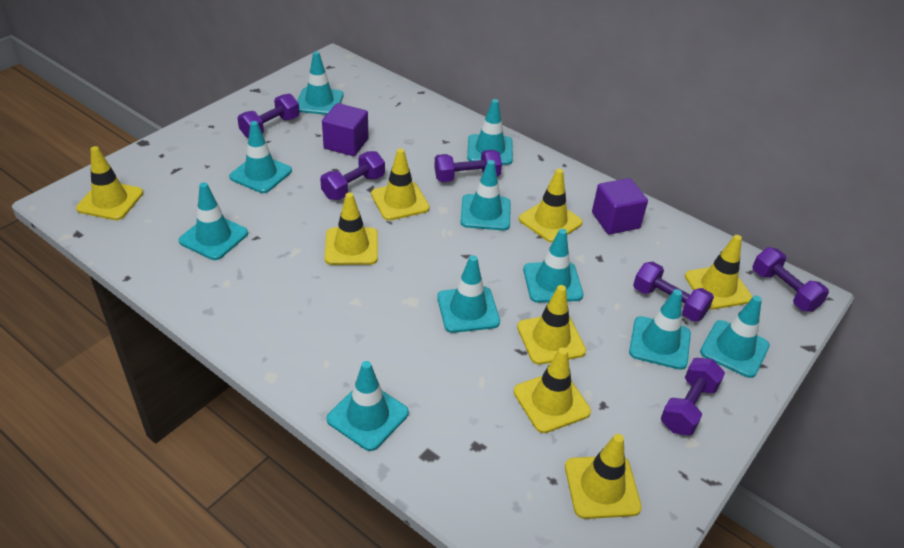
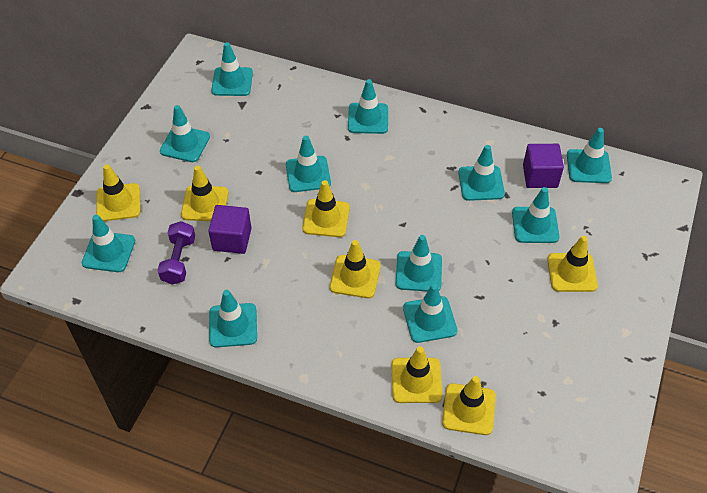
purple dumbbell: 6 -> 1
turquoise traffic cone: 10 -> 11
yellow traffic cone: 8 -> 7

